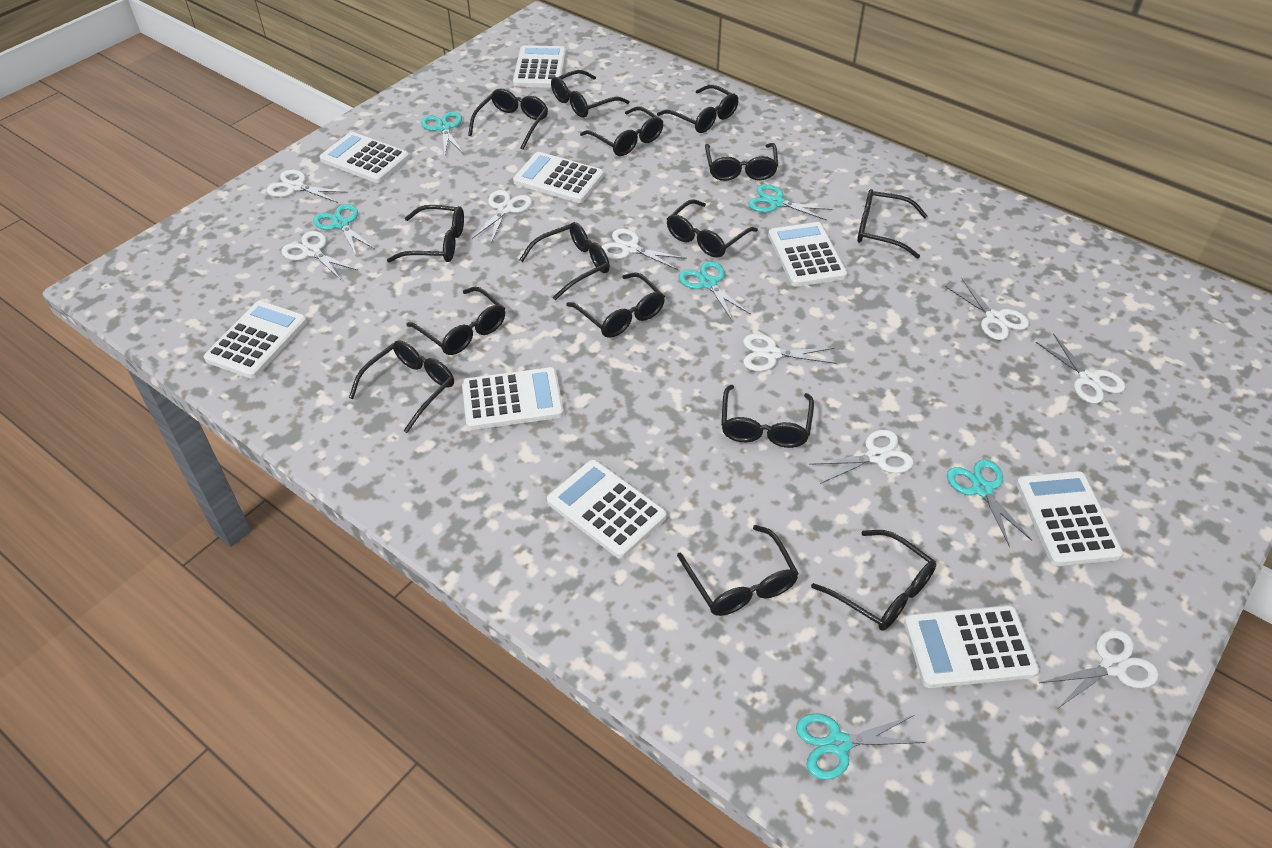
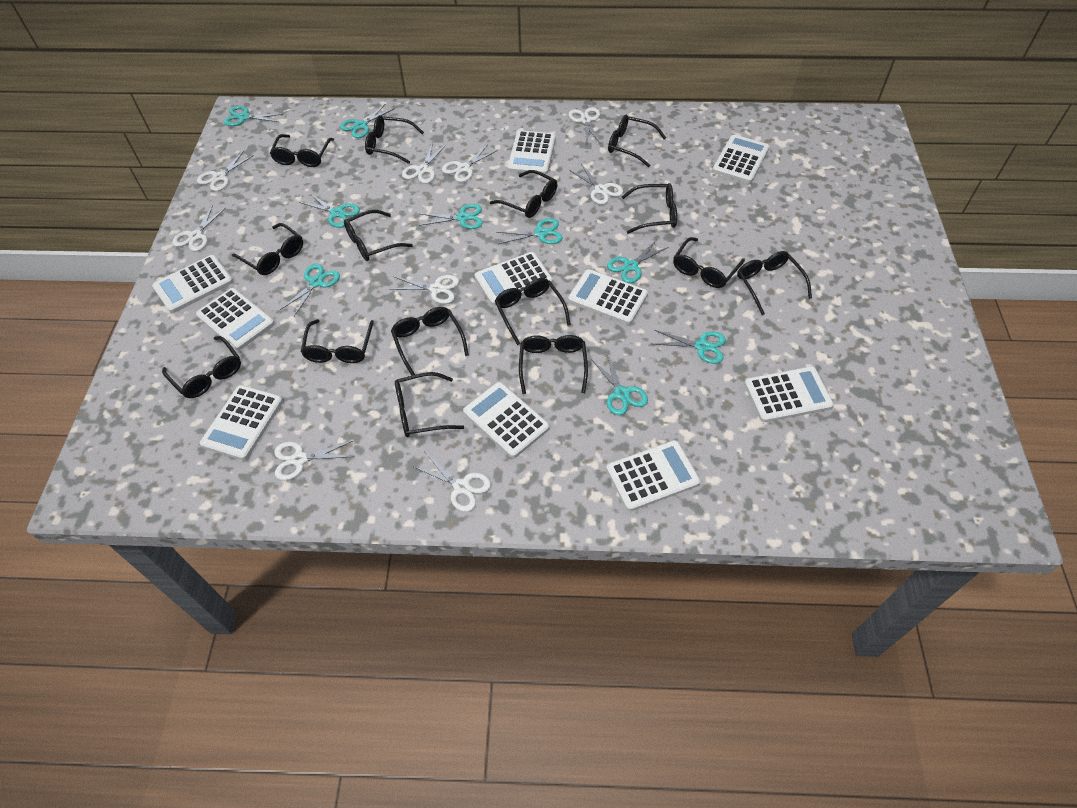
turquoise scissors: 6 -> 9
white calculator: 9 -> 10

